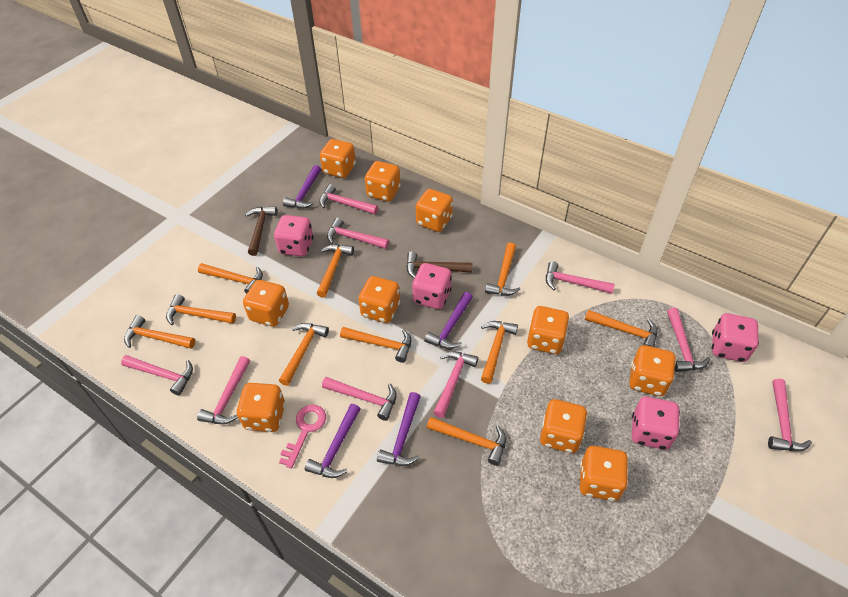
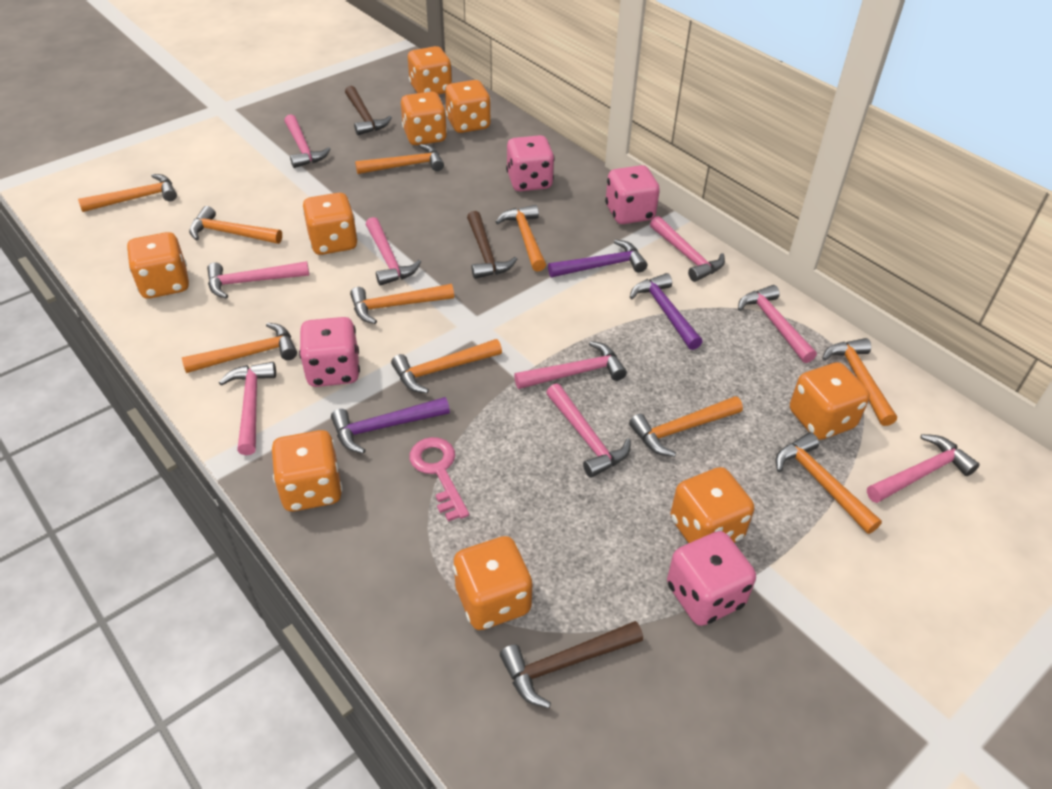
brown hammer: 2 -> 3
orange dice: 10 -> 9
purple hammer: 4 -> 3

